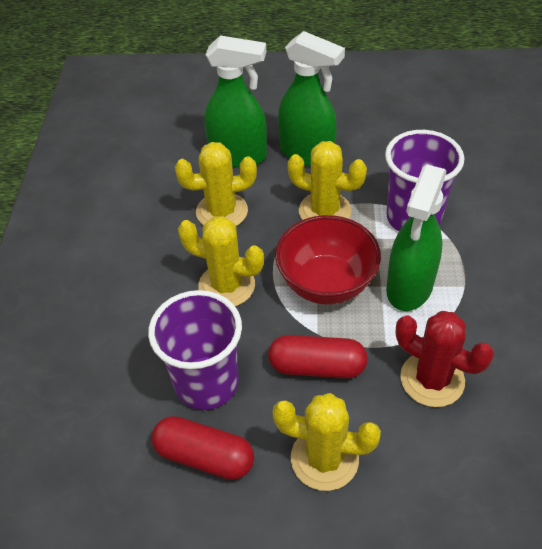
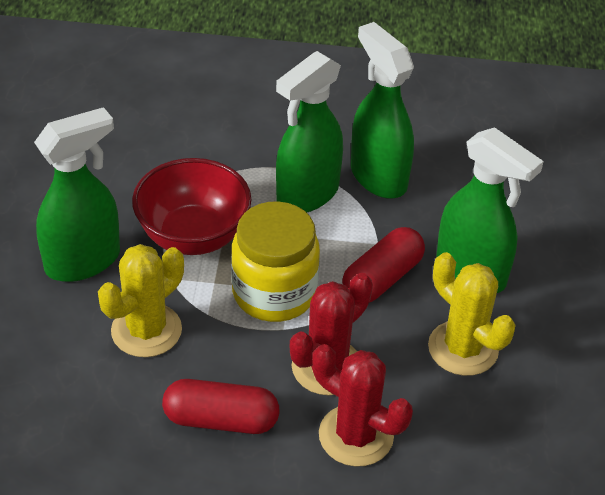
green spray bottle: 3 -> 4
purple cup: 2 -> 0
red cactus: 1 -> 2
yellow cactus: 4 -> 2
yellow jar: 0 -> 1

